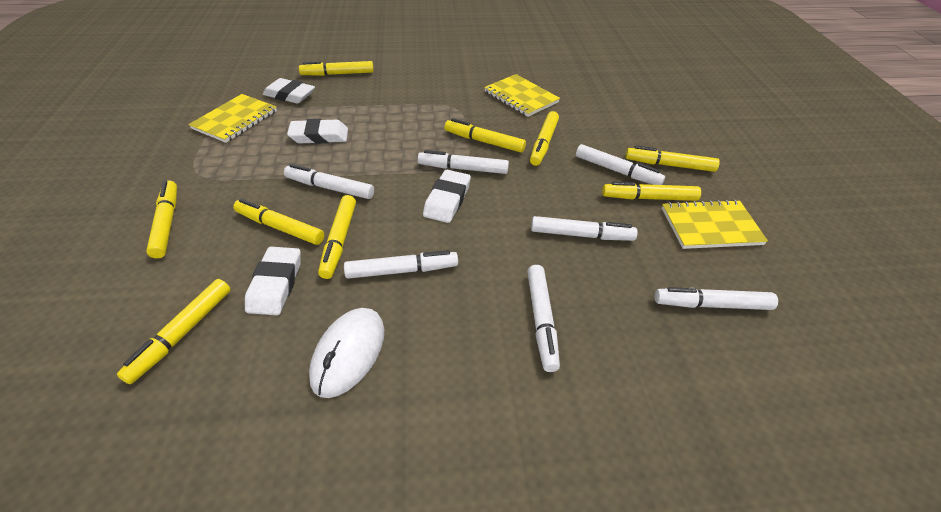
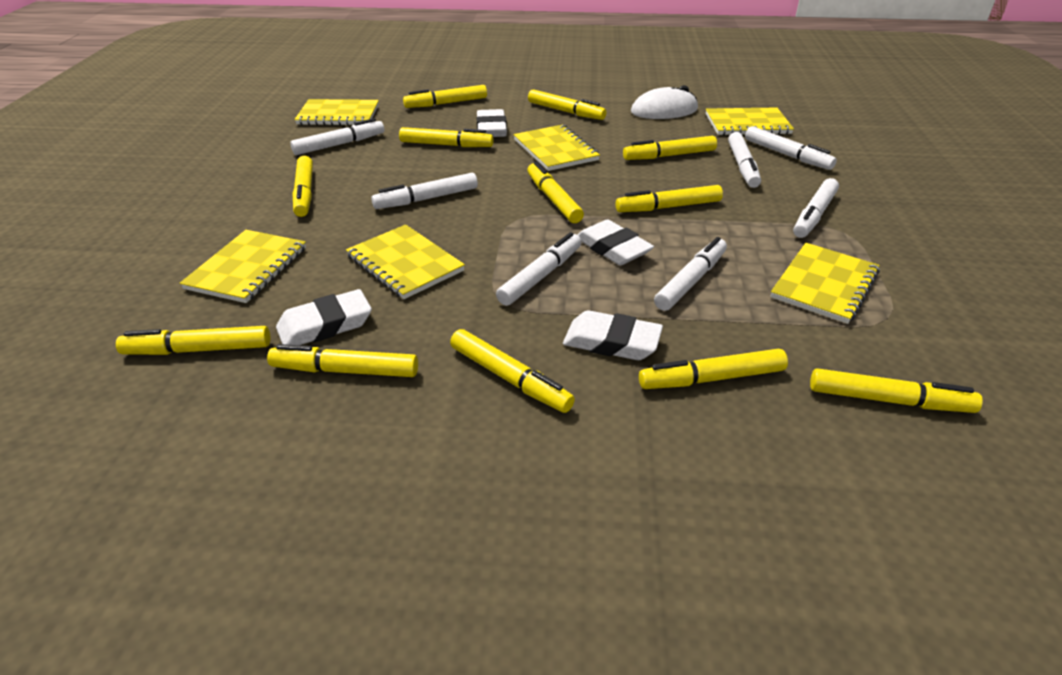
yellow marker: 9 -> 12
yellow notebook: 3 -> 6

